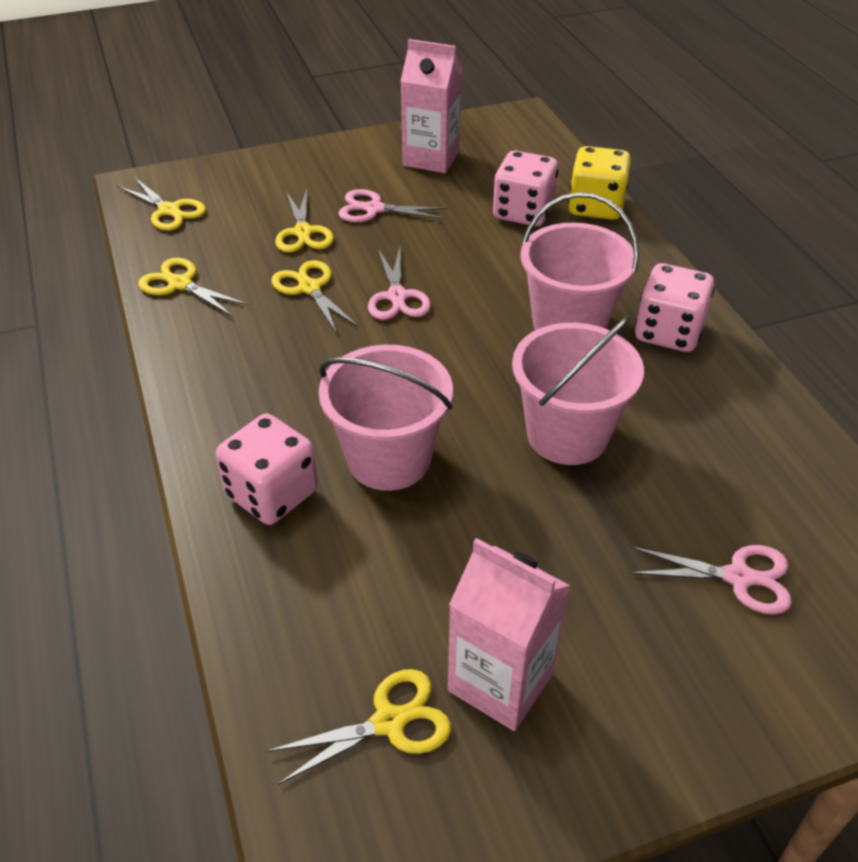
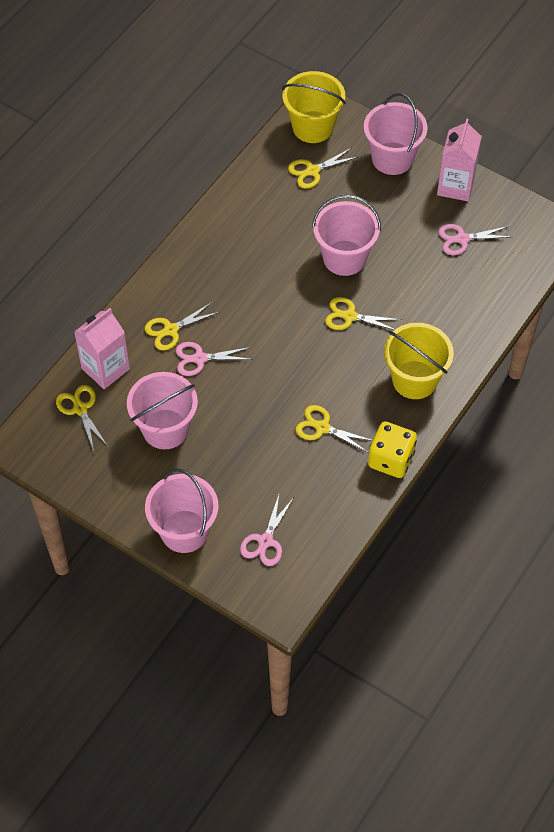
pink bucket: 3 -> 4
pink dice: 3 -> 0
yellow bucket: 0 -> 2

